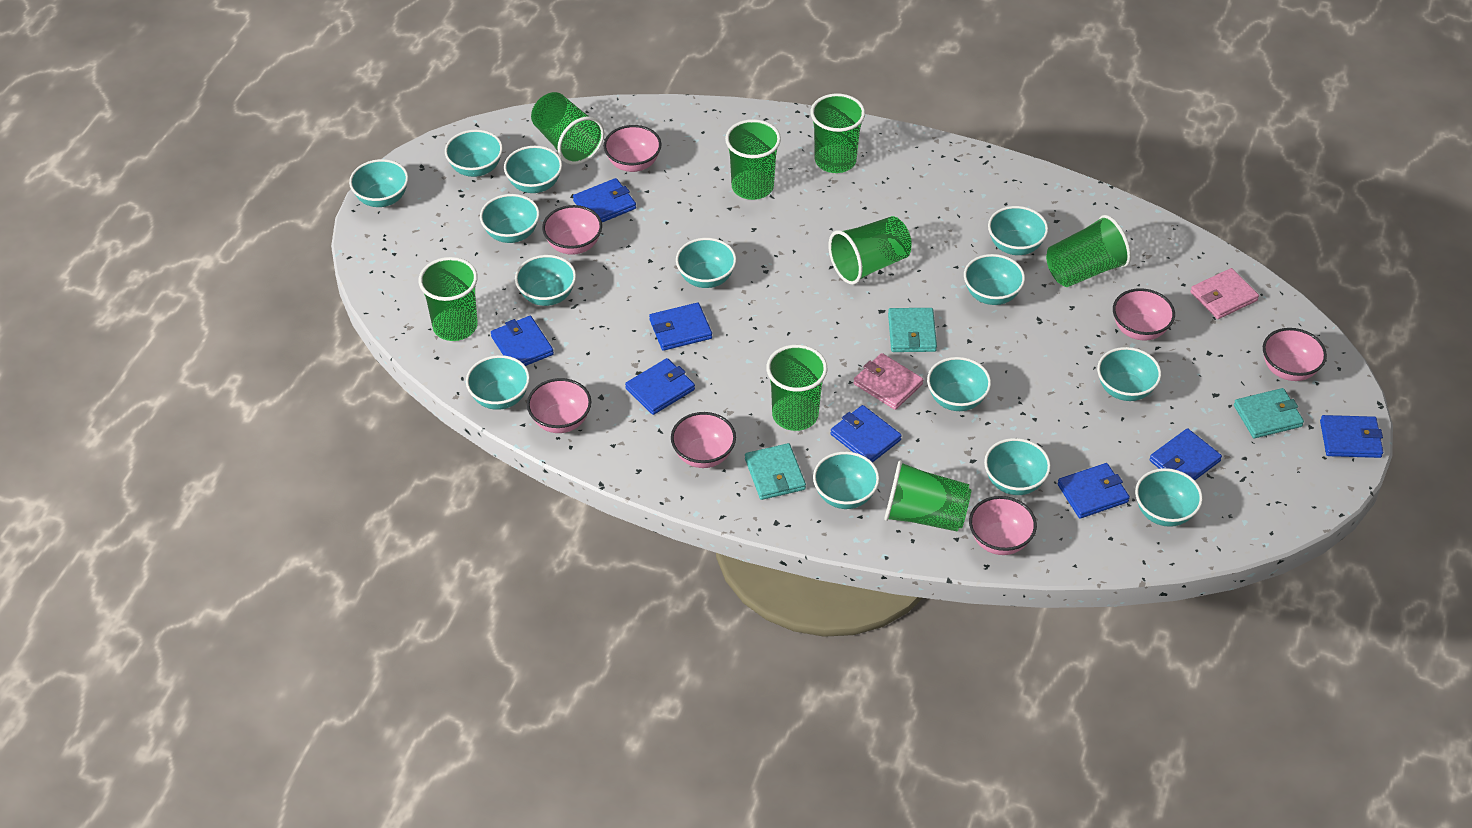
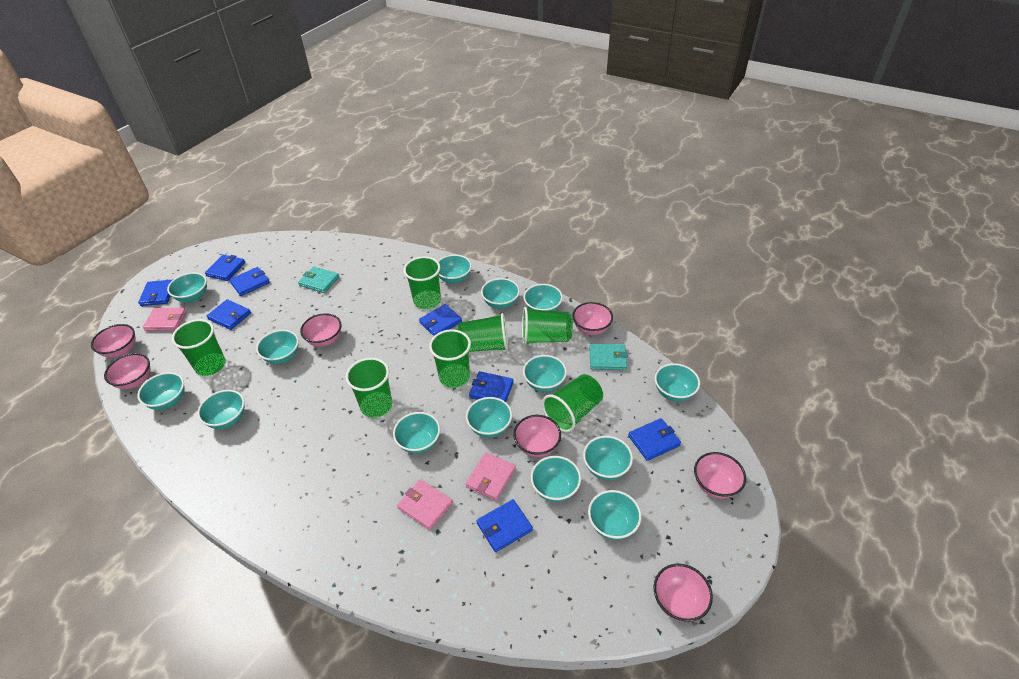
green cup: 8 -> 7
pink wallet: 2 -> 3
turquoise wallet: 3 -> 2

